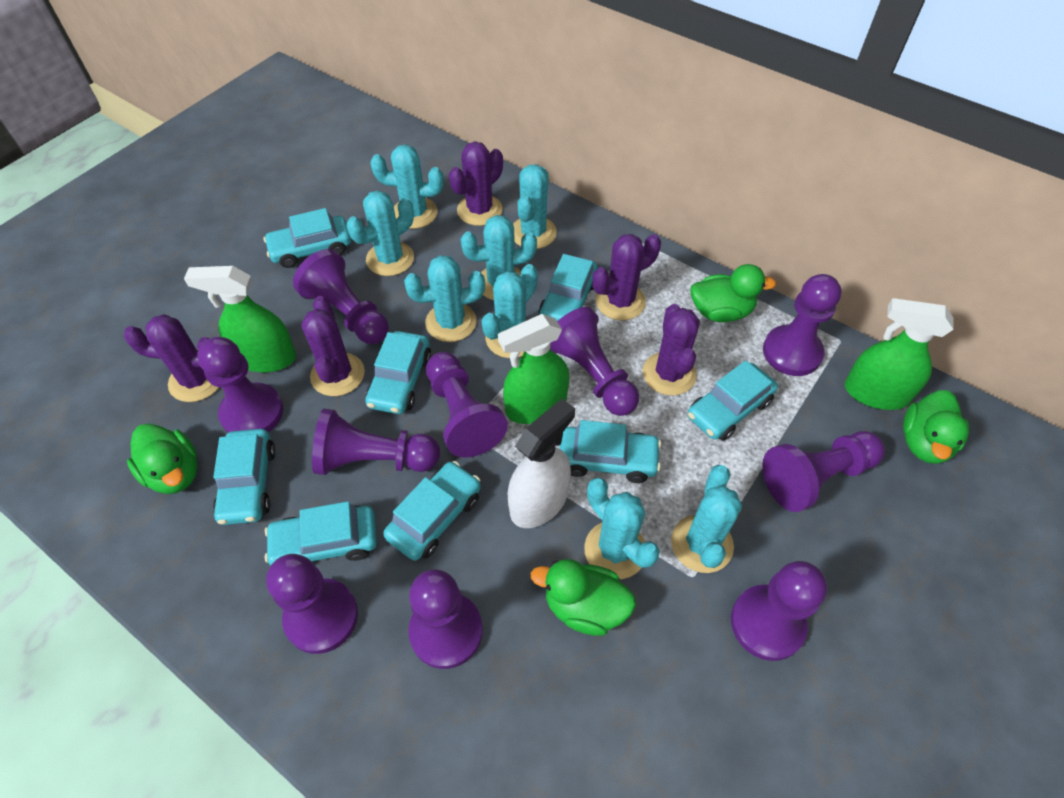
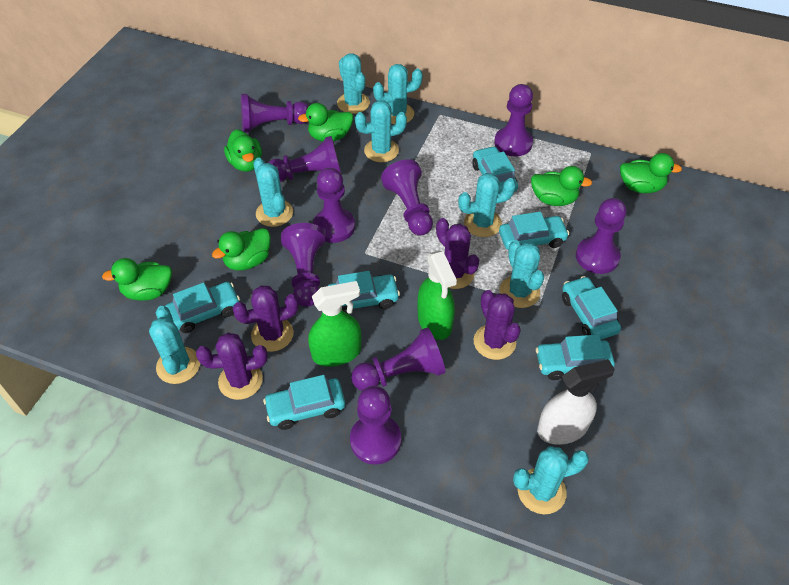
green duck: 4 -> 6
green spray bottle: 3 -> 2
purple cactus: 5 -> 4
purple pawn: 10 -> 9
turquoise car: 8 -> 7

